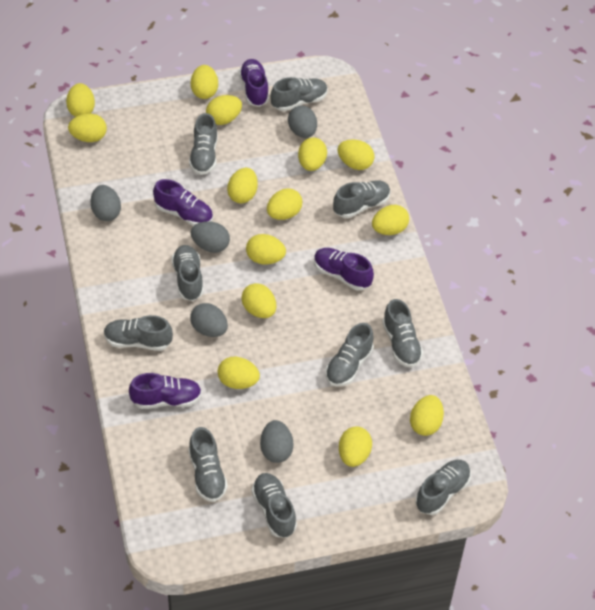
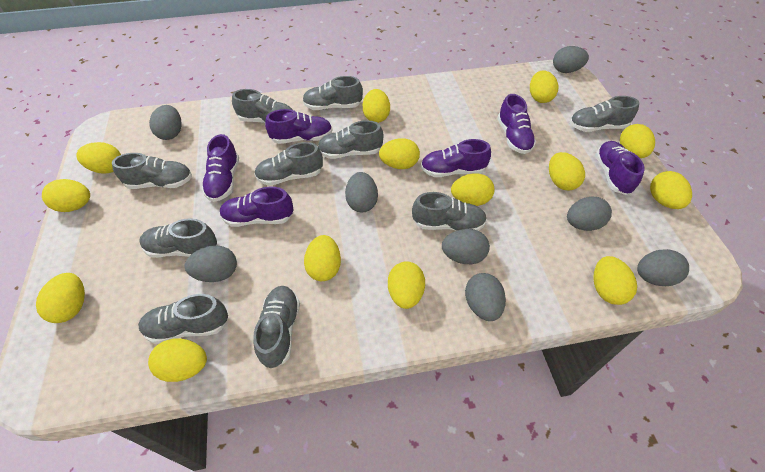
grey egg: 5 -> 8
purple shoe: 4 -> 6

